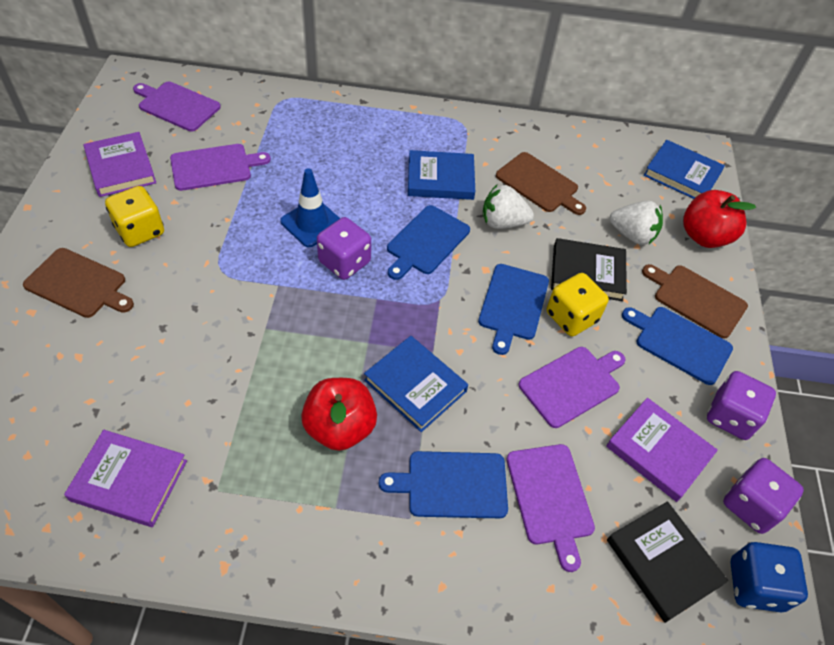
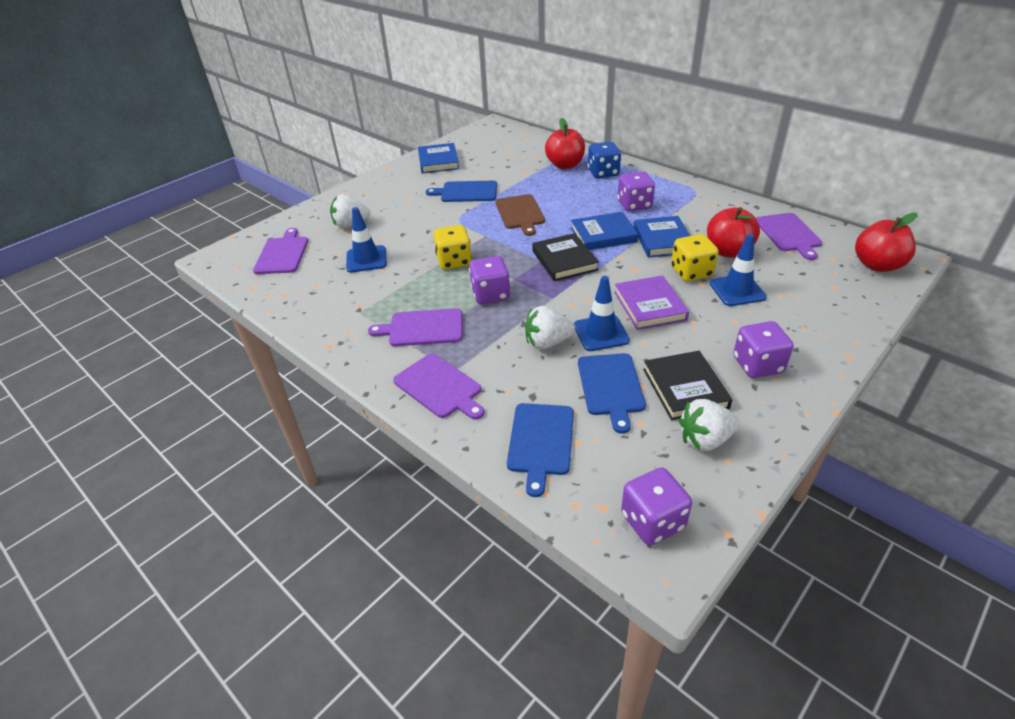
blue cutting board: 4 -> 3
blue traffic cone: 1 -> 3
brown cutting board: 3 -> 1
purple book: 3 -> 1
purple dice: 3 -> 4
red apple: 2 -> 3
white strawberry: 2 -> 3

